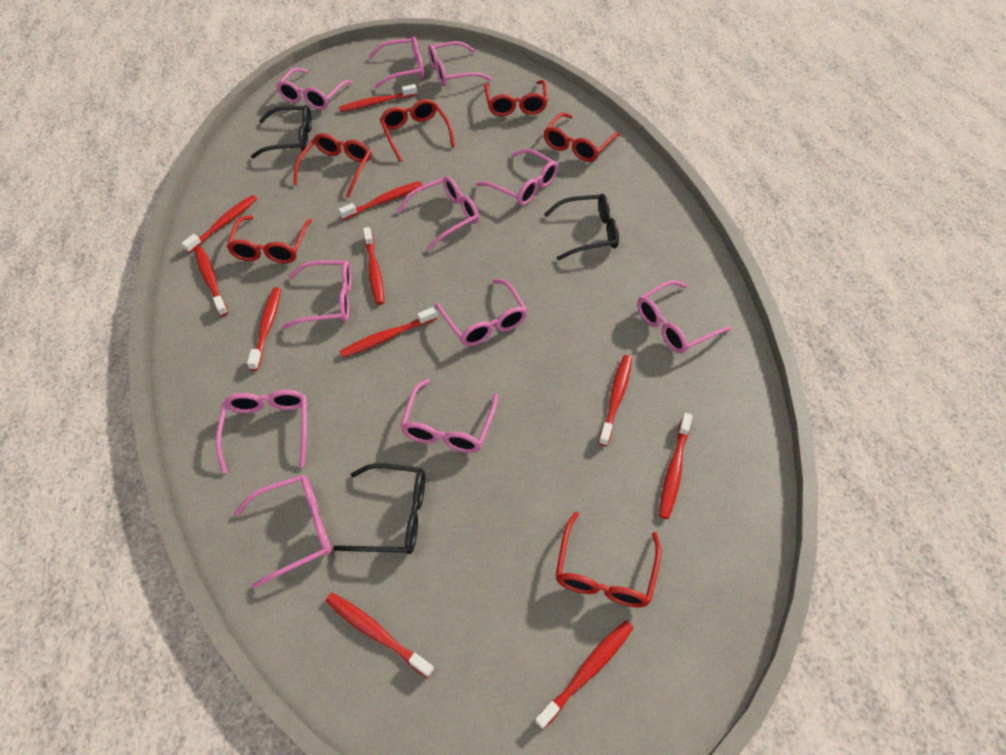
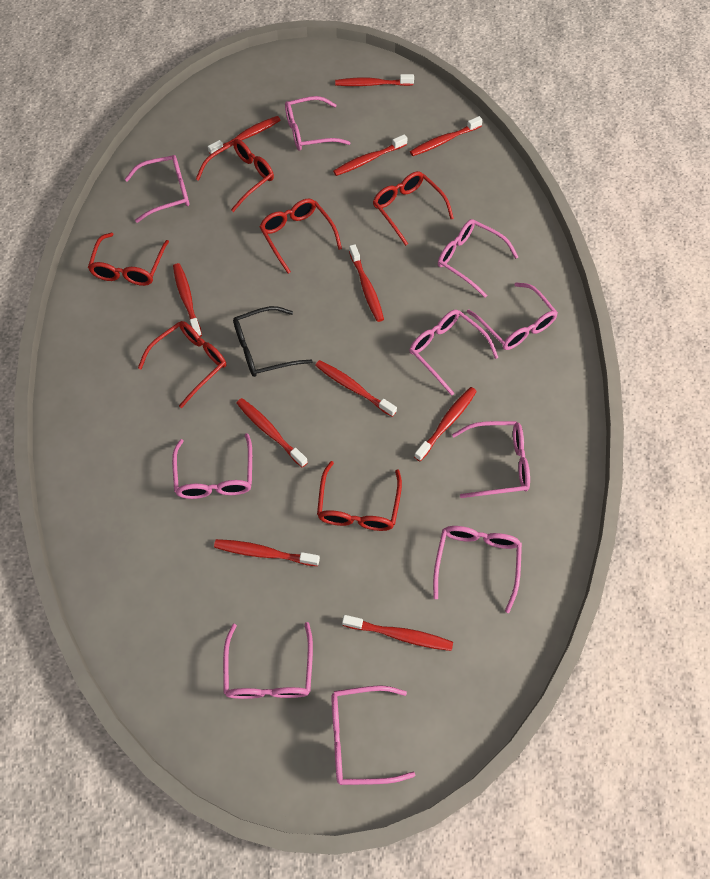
black glasses: 3 -> 1
pink glasses: 11 -> 10

